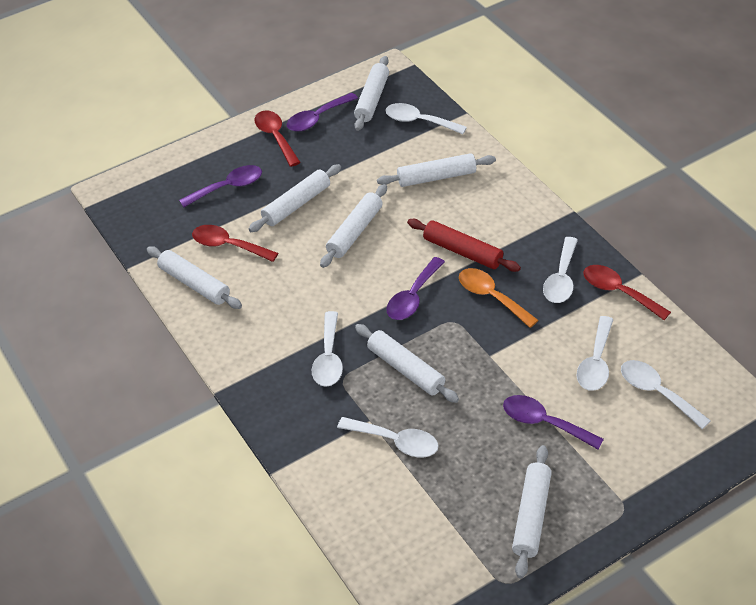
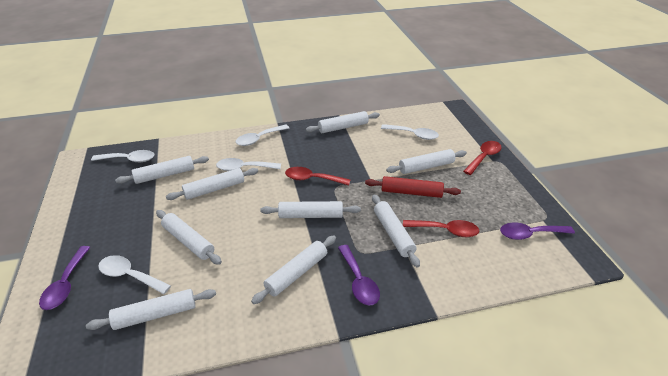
orange spoon: 1 -> 0
purple spoon: 4 -> 3
white rolling pin: 7 -> 9
white spoon: 6 -> 5

